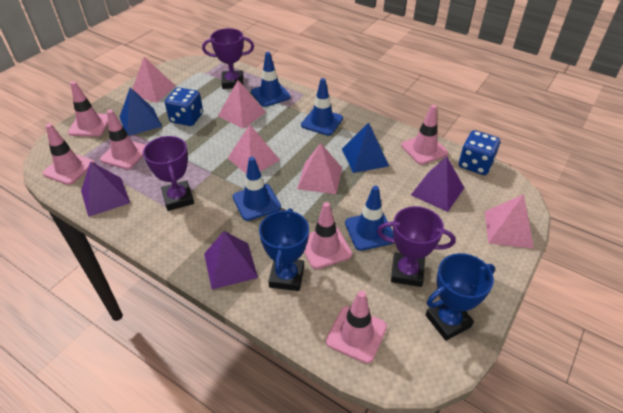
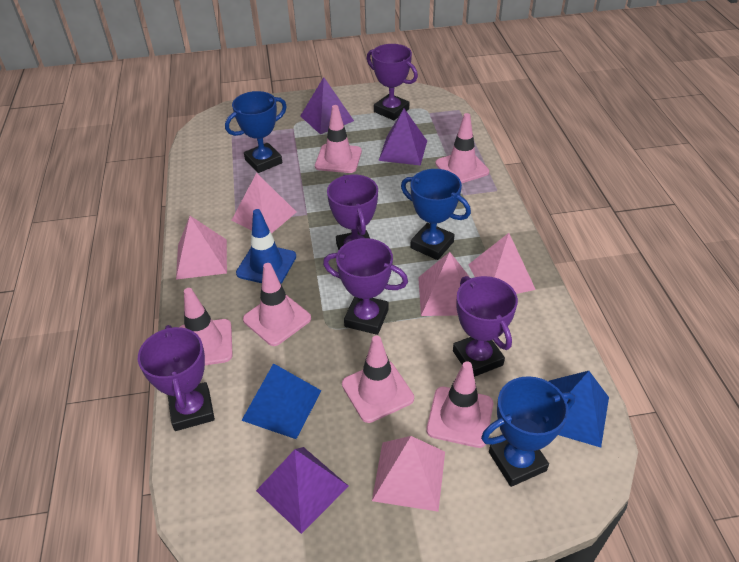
blue dice: 2 -> 0
blue traffic cone: 4 -> 1
blue trophy: 2 -> 3
purple trophy: 3 -> 5

